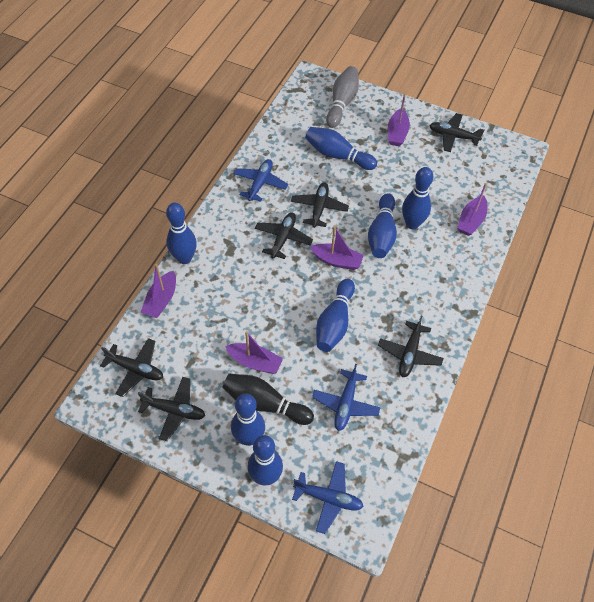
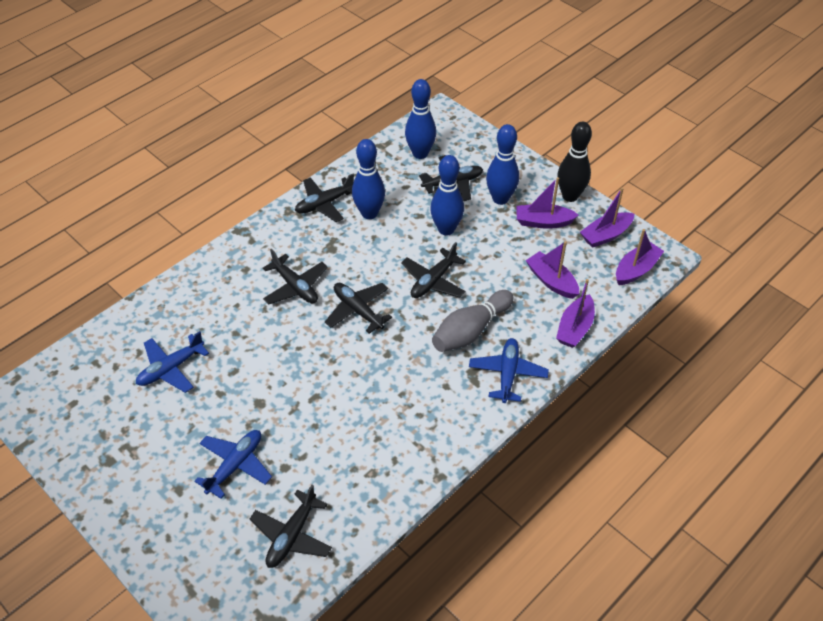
blue bowling pin: 7 -> 4

